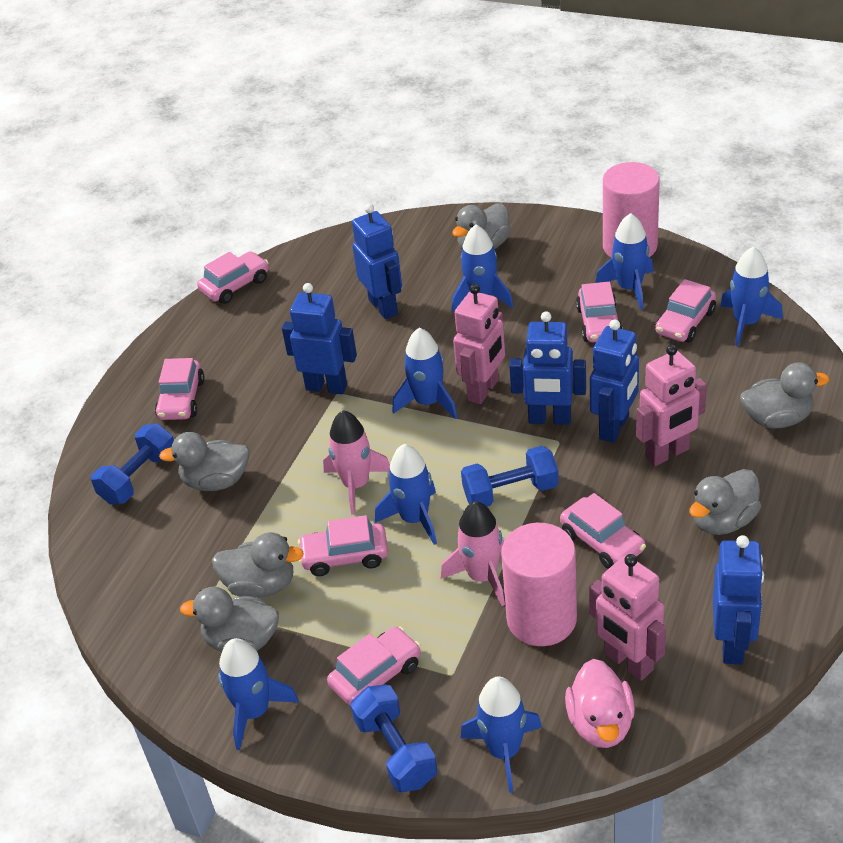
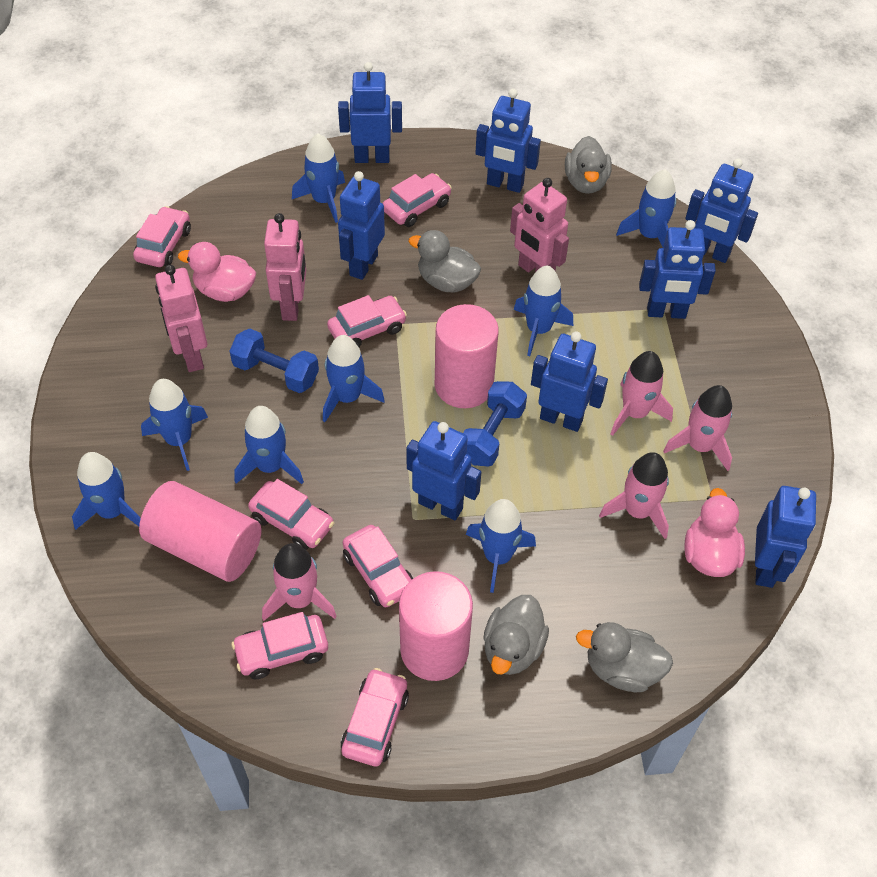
blue dumbbell: 3 -> 2
blue robot: 5 -> 8
blue rocket: 7 -> 8
grey duck: 6 -> 4
pink cylinder: 2 -> 3
pink duck: 1 -> 2
pink rocket: 2 -> 4

